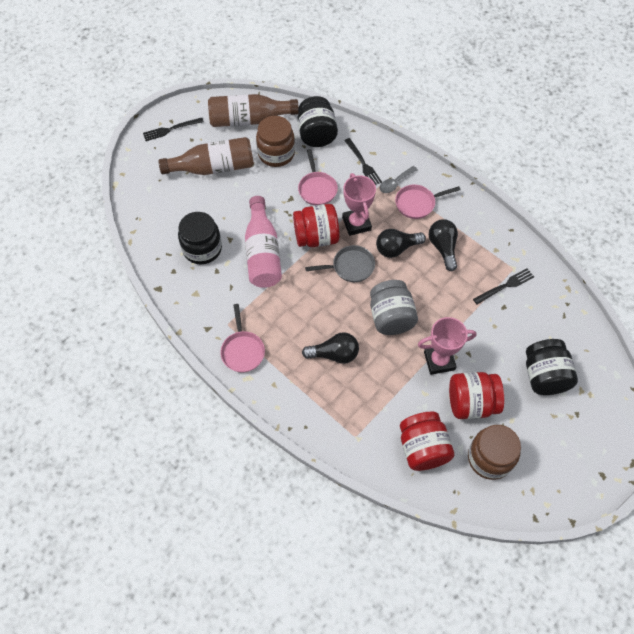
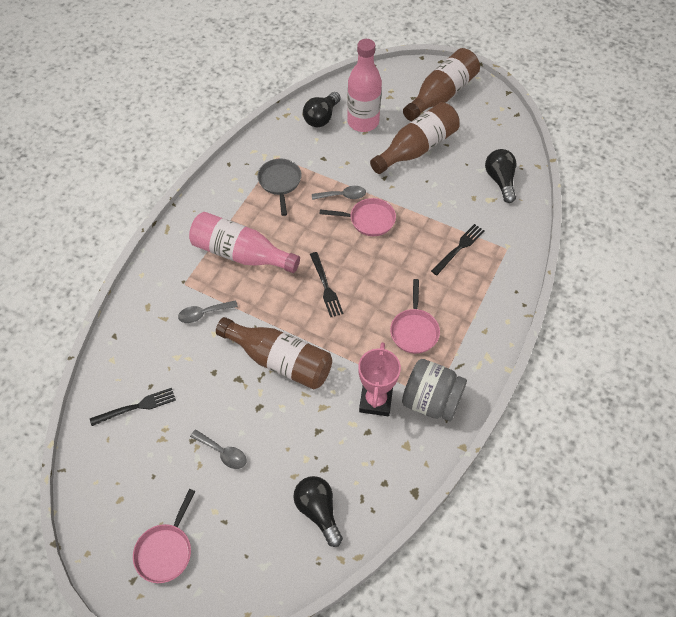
black jar: 3 -> 0
brown bottle: 2 -> 3
brown jar: 2 -> 0
grey spoon: 1 -> 3
pink bottle: 1 -> 2
pink trophy: 2 -> 1
red jar: 3 -> 0

